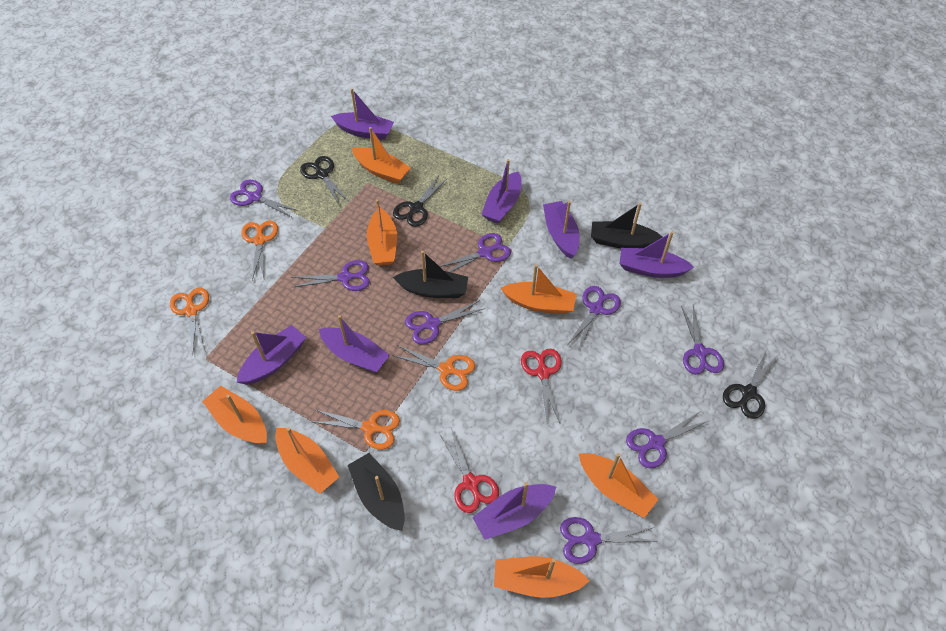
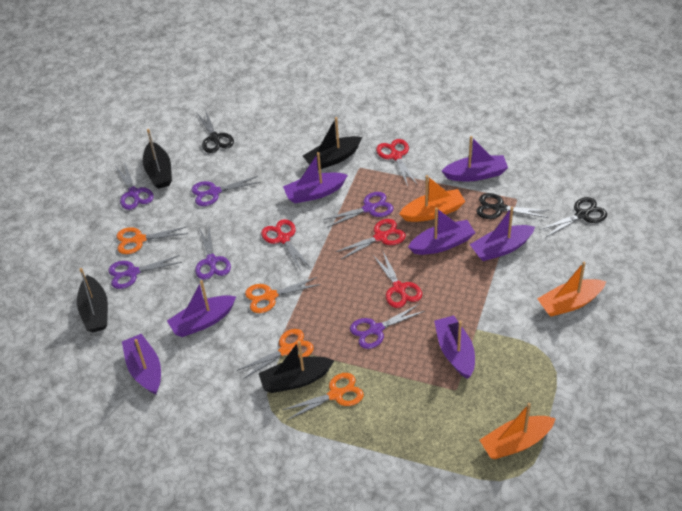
black boat: 3 -> 4
orange boat: 7 -> 3
purple scissors: 8 -> 6
red scissors: 2 -> 4

